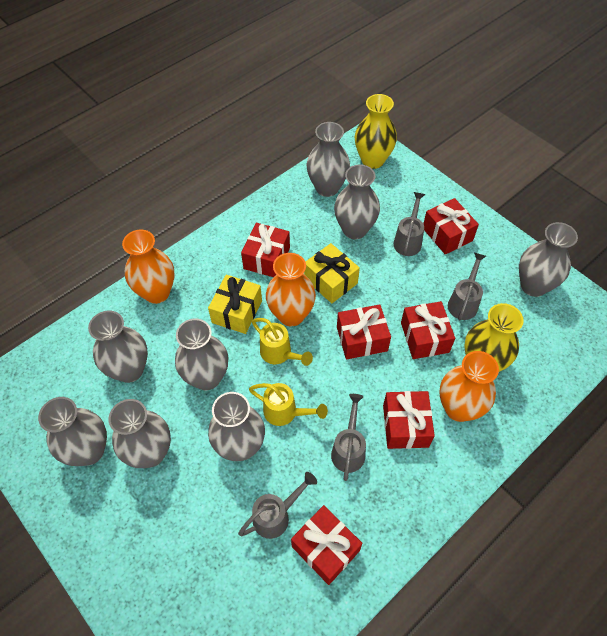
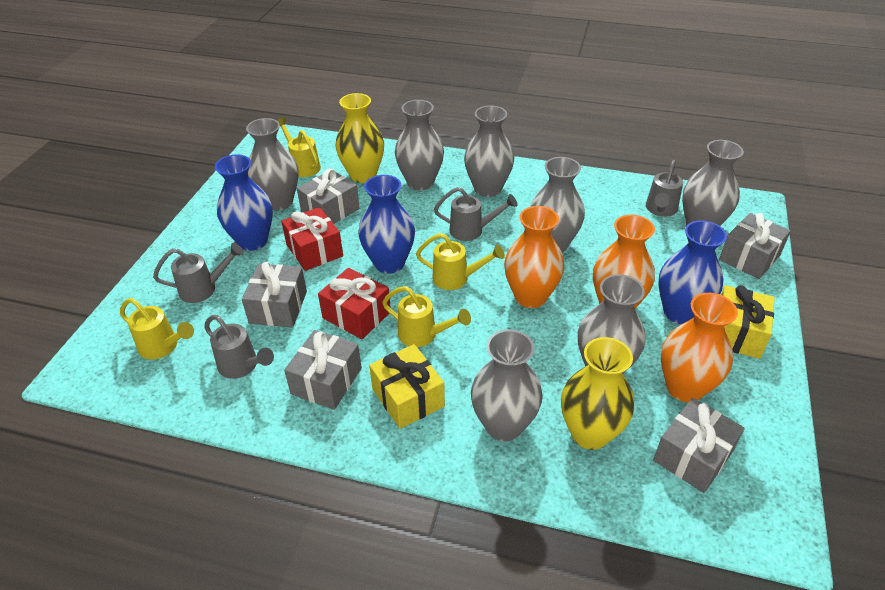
blue vase: 0 -> 3
grey gift: 0 -> 5
grey vase: 8 -> 7
red gift: 6 -> 2
yellow watering can: 2 -> 4

